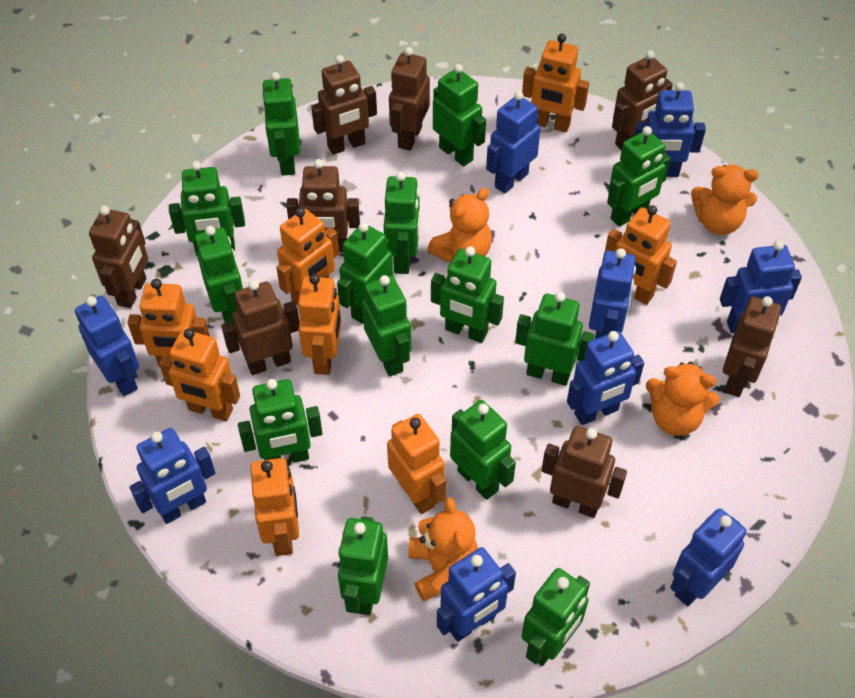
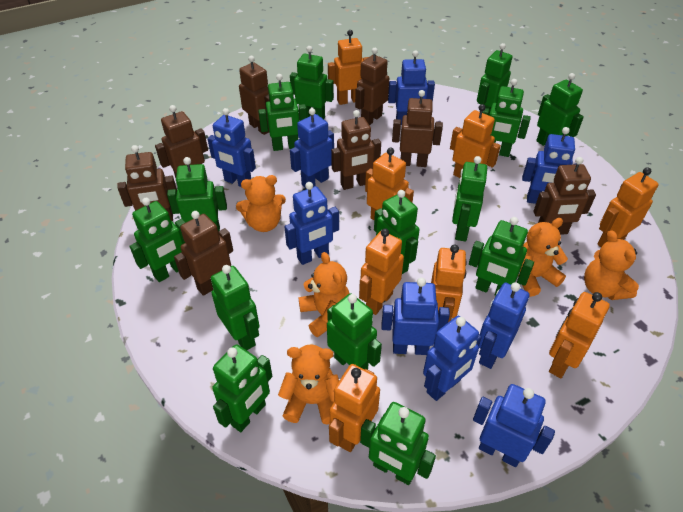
orange teddy bear: 4 -> 5

